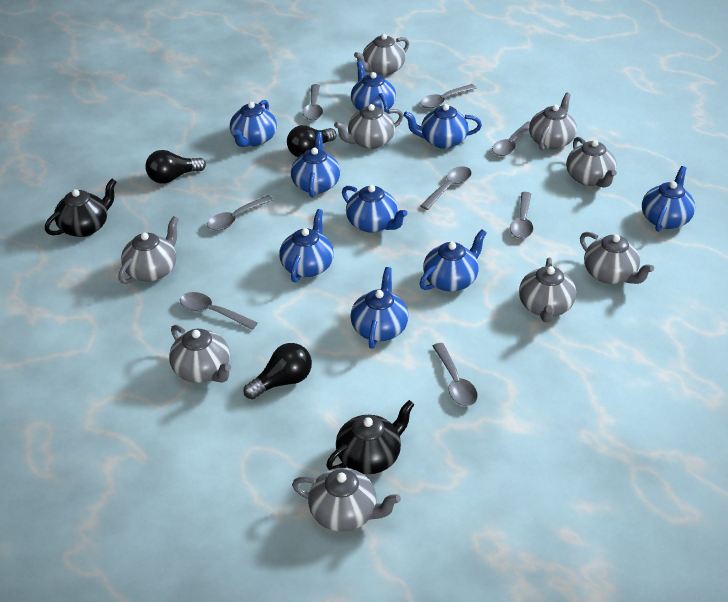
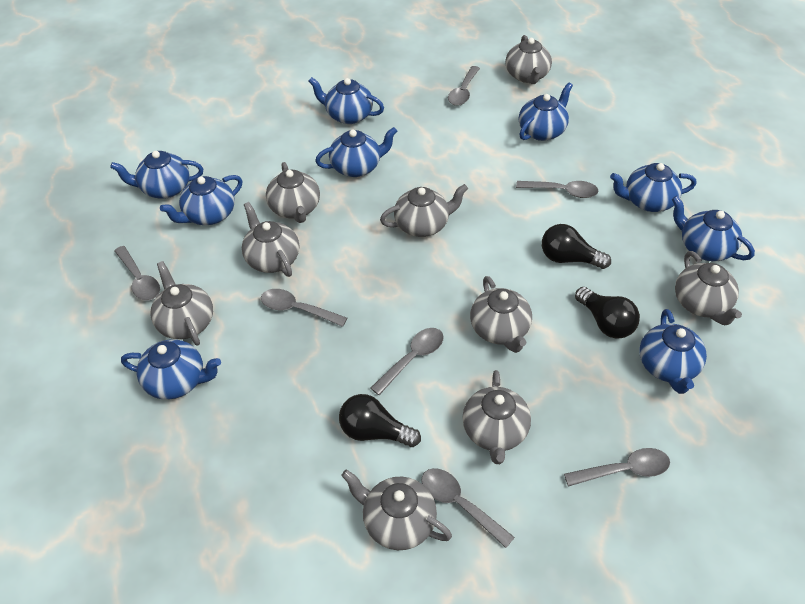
black teapot: 2 -> 0
grey spoon: 8 -> 7

